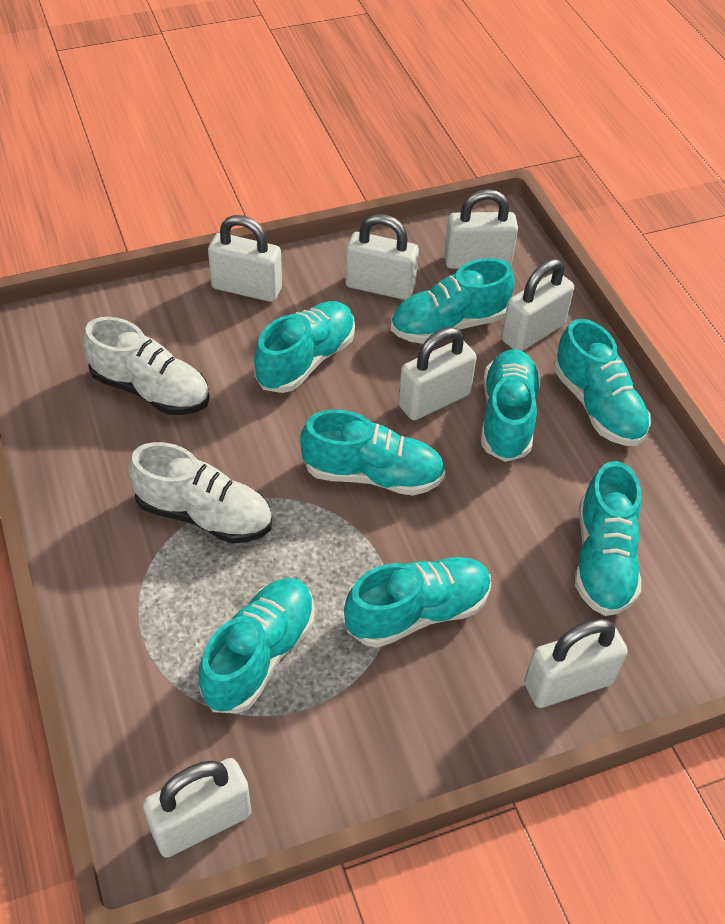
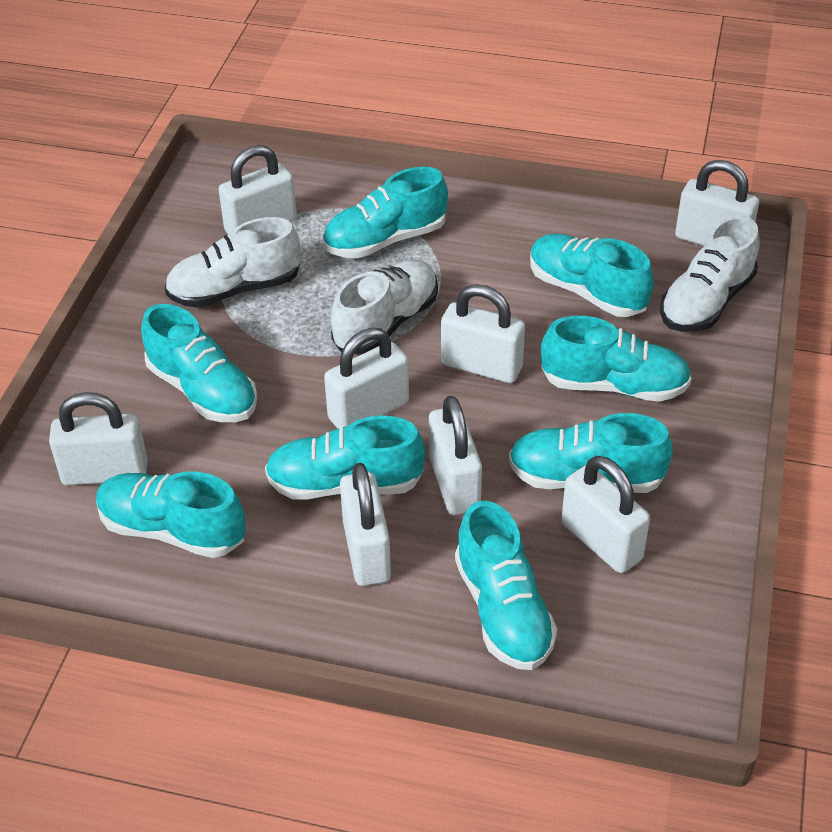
white padlock: 7 -> 8
white shoe: 2 -> 3

